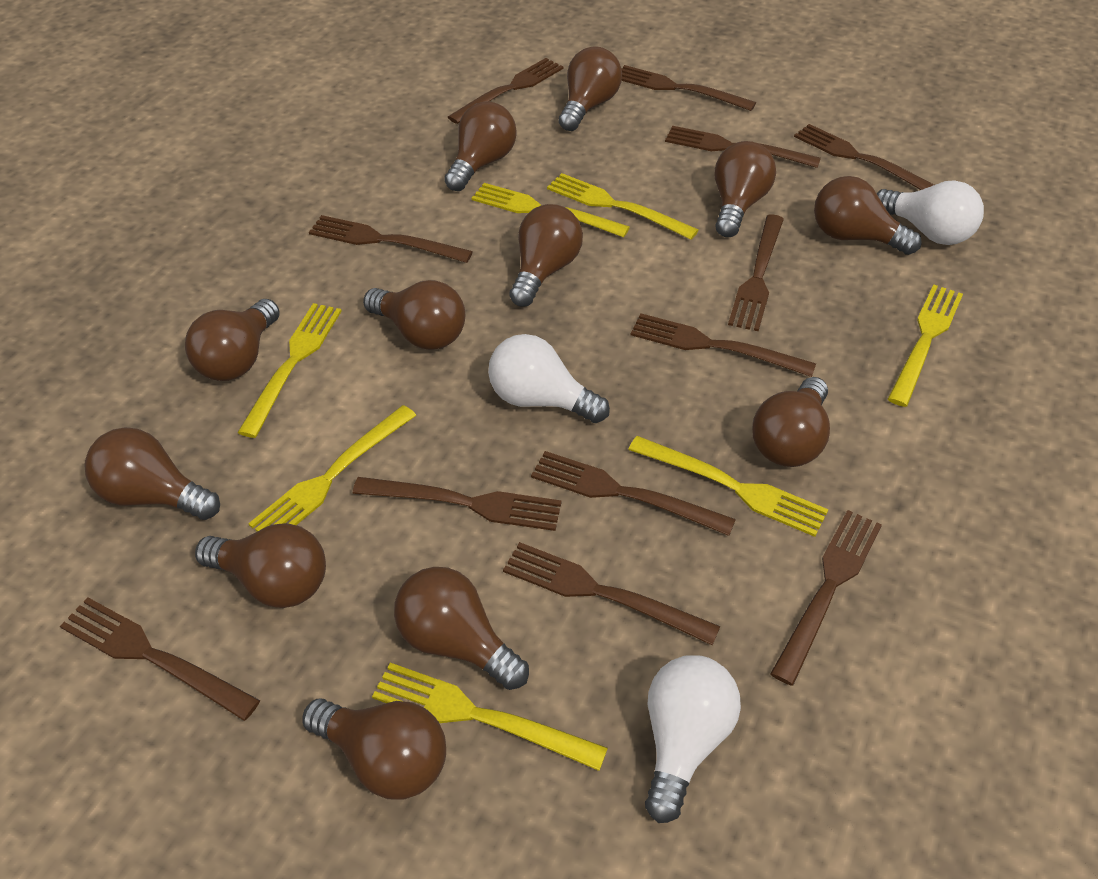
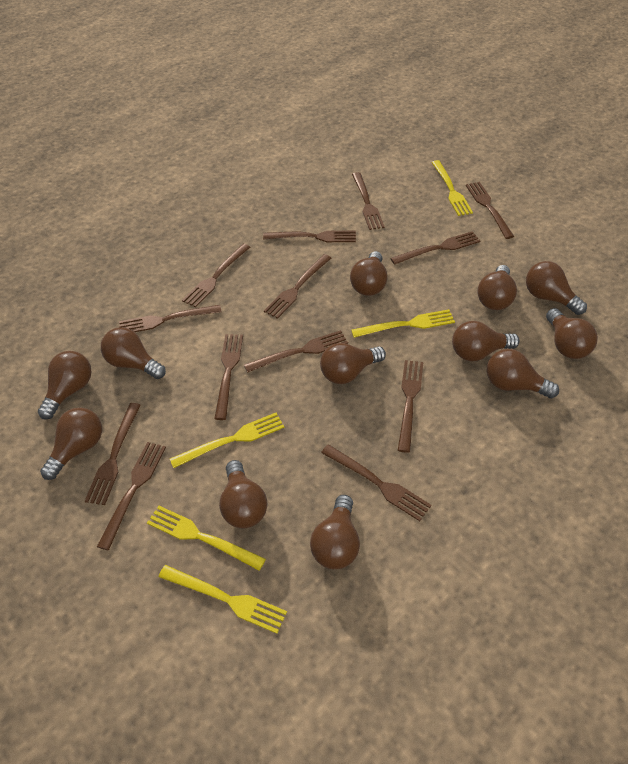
brown fork: 12 -> 13
white light bulb: 3 -> 0
yellow fork: 7 -> 5

